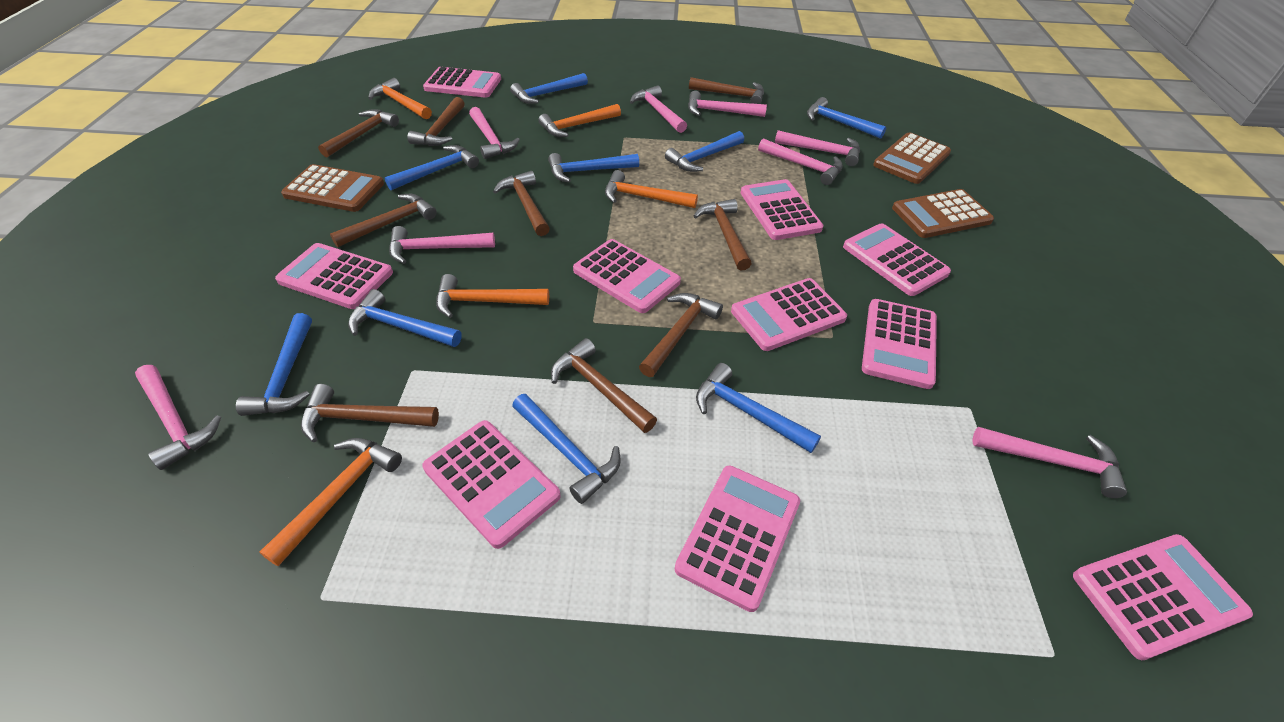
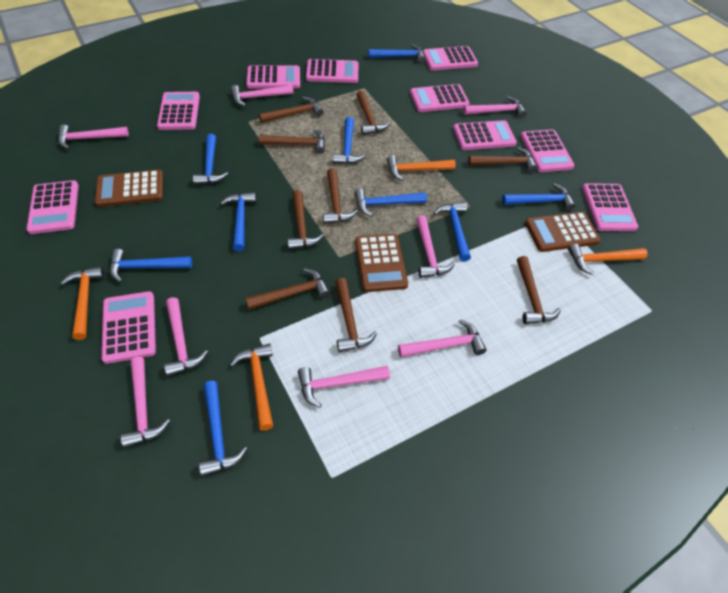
orange hammer: 5 -> 4

